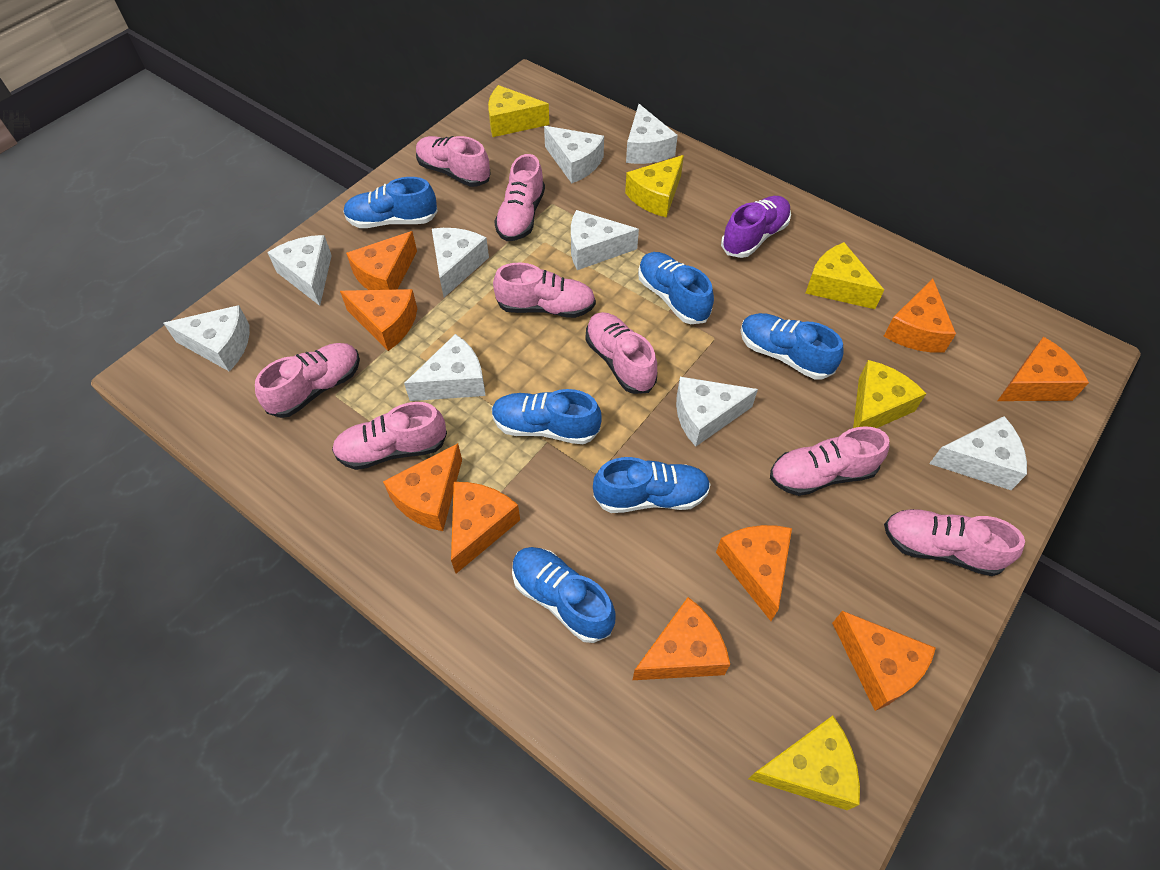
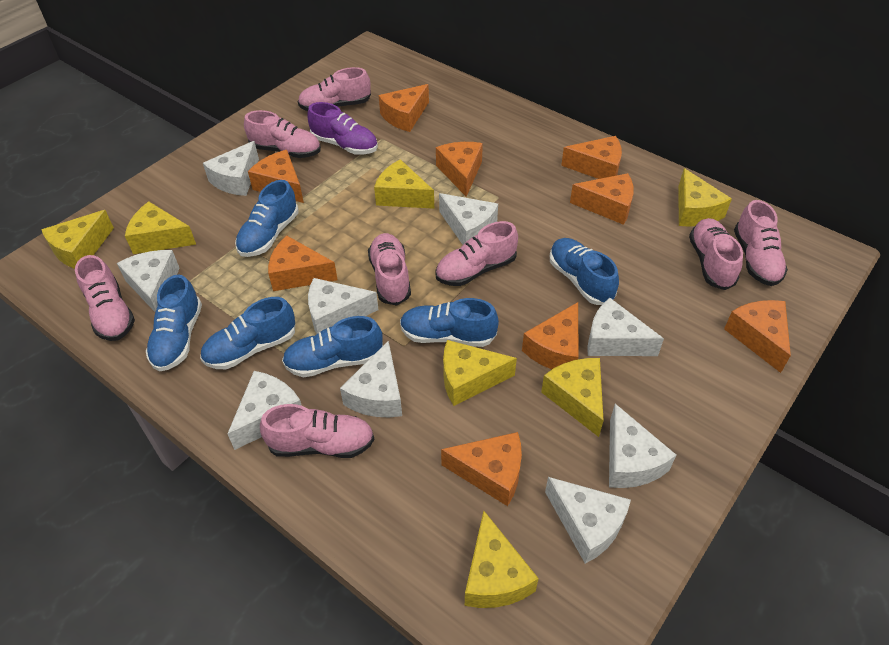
yellow cheese: 5 -> 7

